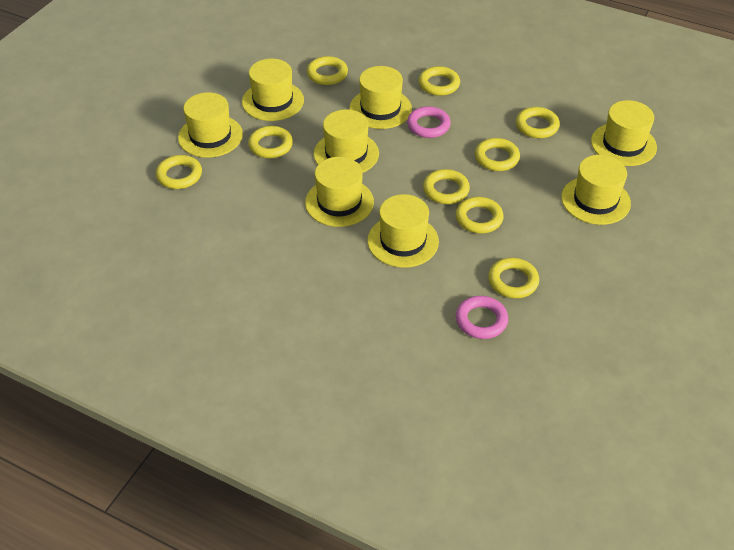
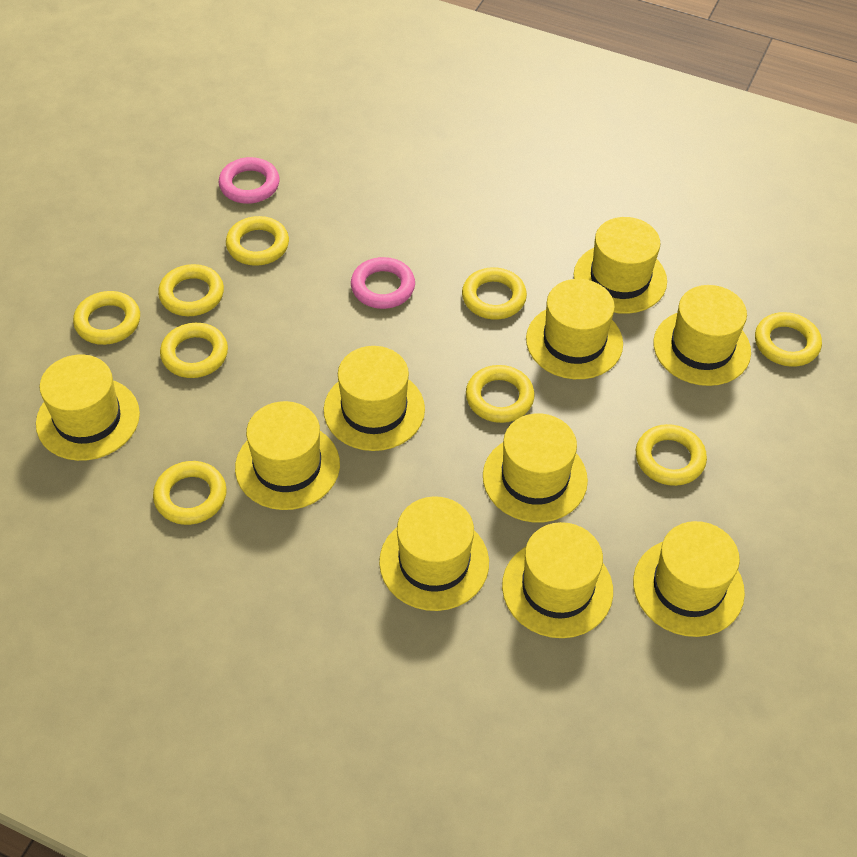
yellow hat: 8 -> 10

